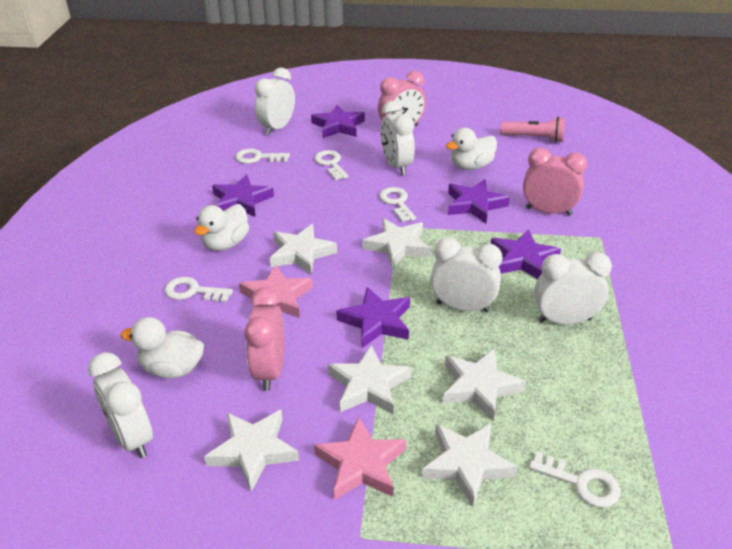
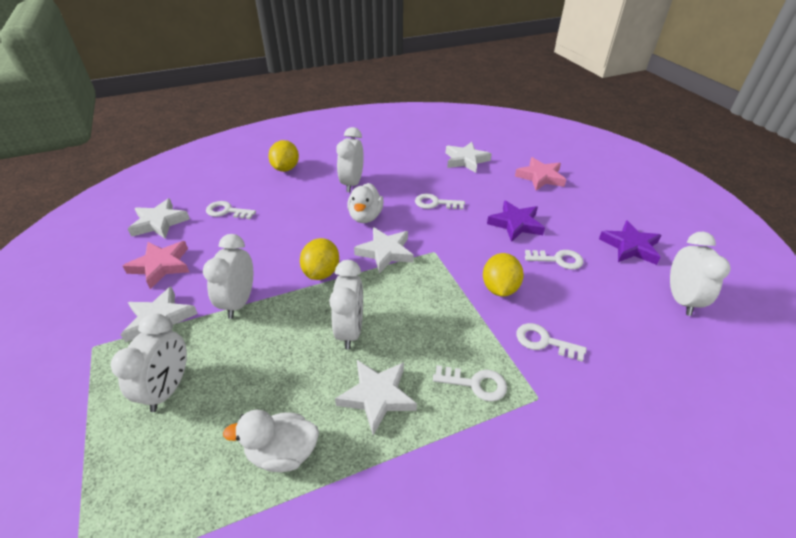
pink clock: 3 -> 0
pink flashlight: 1 -> 0
purple star: 5 -> 2
white duck: 3 -> 2
white star: 6 -> 5
yellow lemon: 0 -> 3

